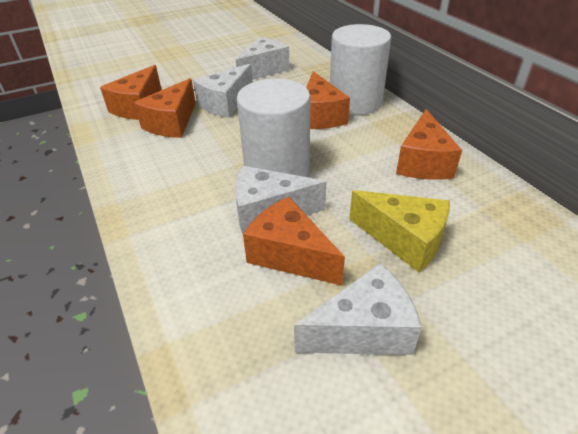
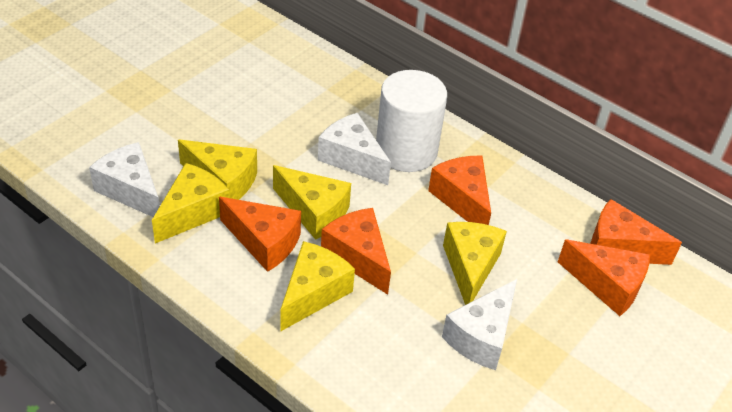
white cheese: 4 -> 3
white cylinder: 2 -> 1
yellow cheese: 1 -> 5

